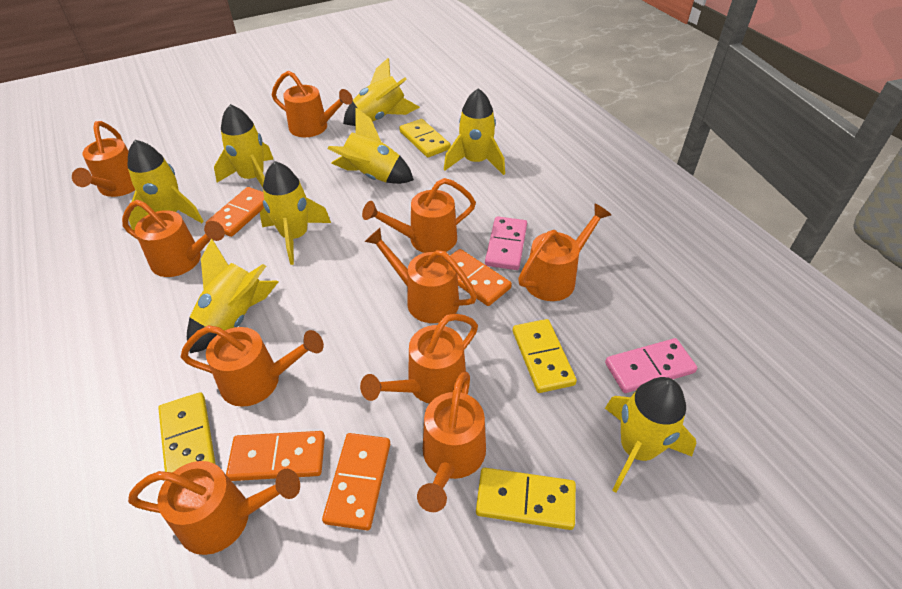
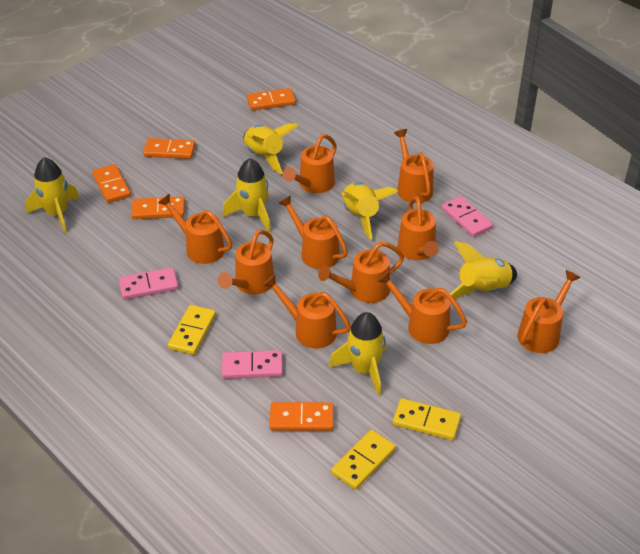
orange domino: 4 -> 5
pink domino: 2 -> 3
yellow domino: 4 -> 3
yellow rocket: 8 -> 6

